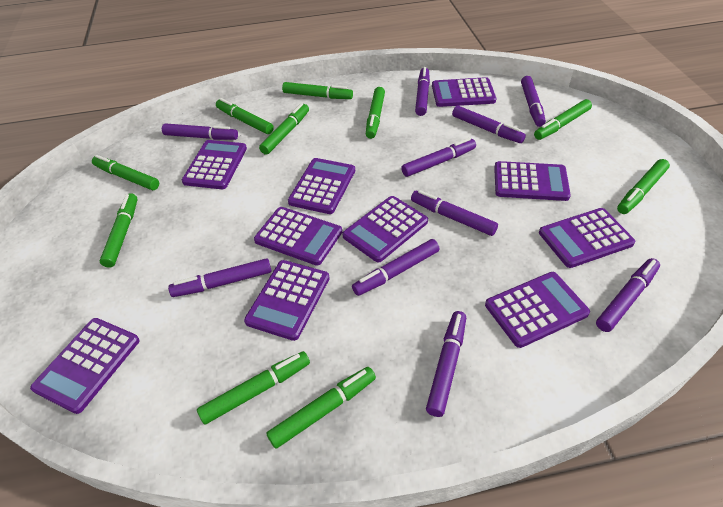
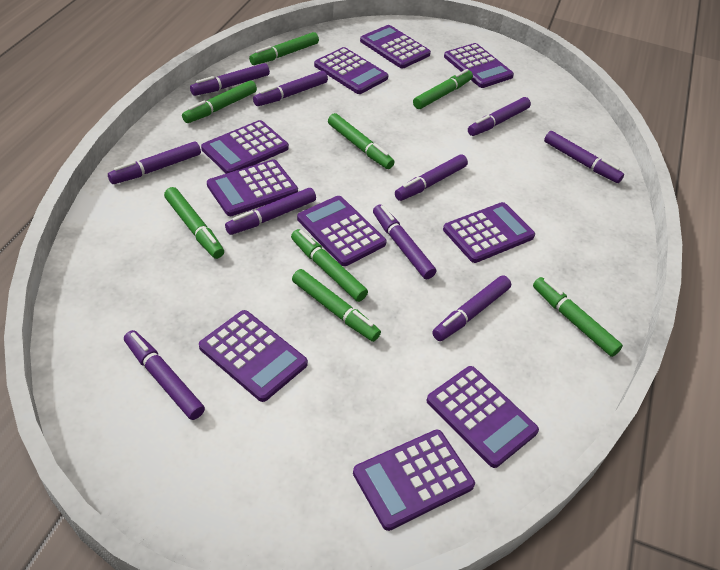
green marker: 10 -> 8

